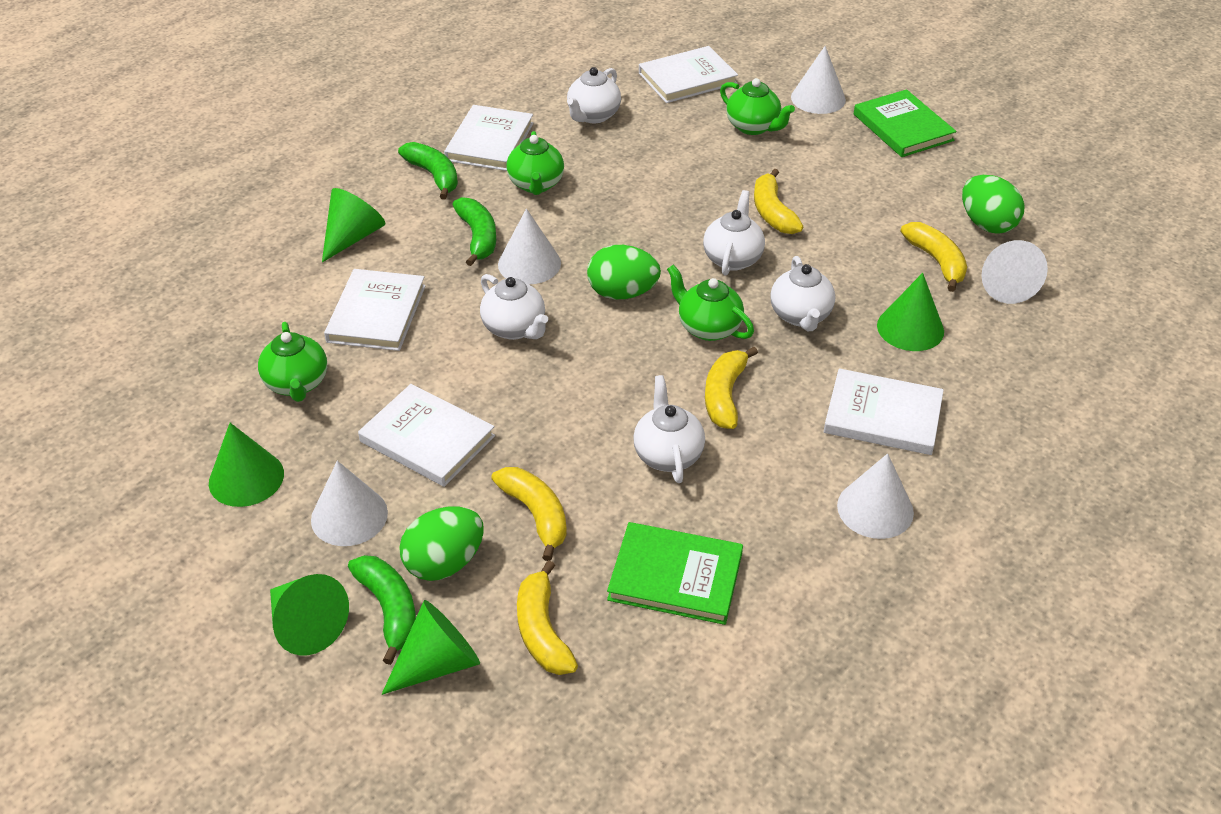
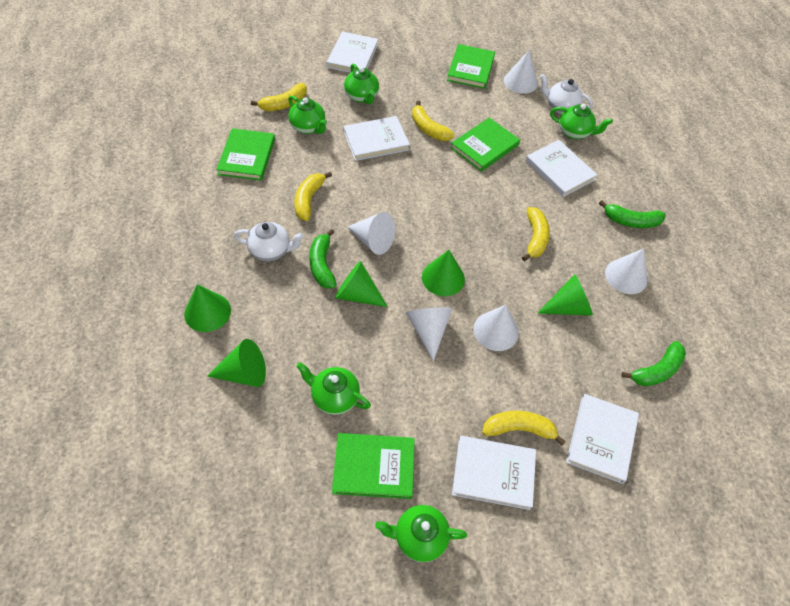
green book: 2 -> 4
green egg: 3 -> 0
green teapot: 4 -> 5
white teapot: 5 -> 2

